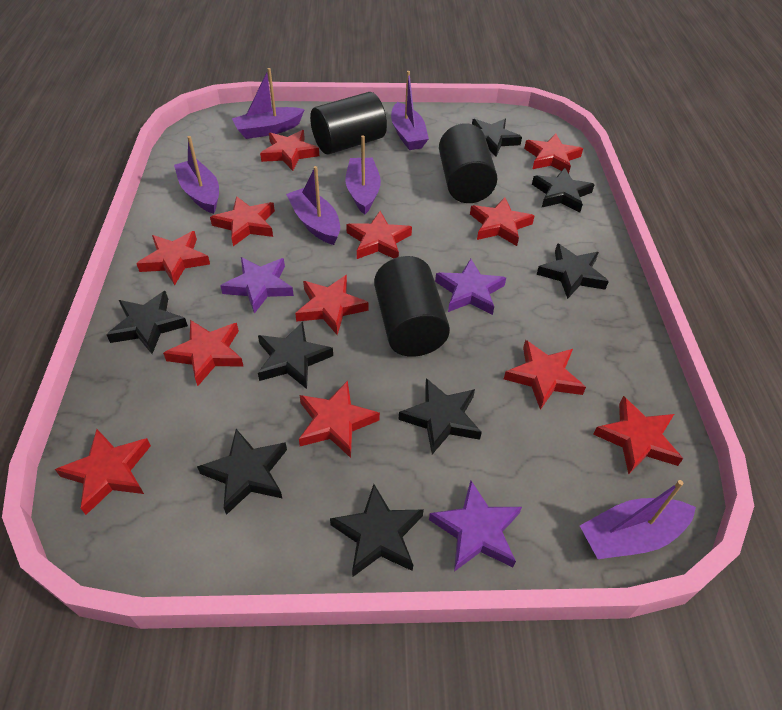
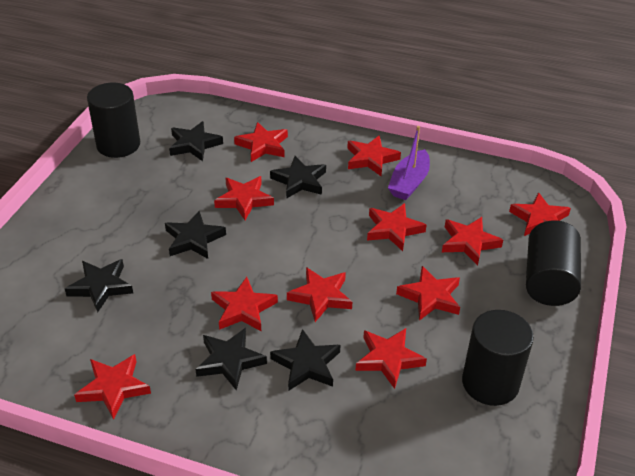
black star: 8 -> 6
purple boat: 6 -> 1
purple star: 3 -> 0
red star: 12 -> 11

